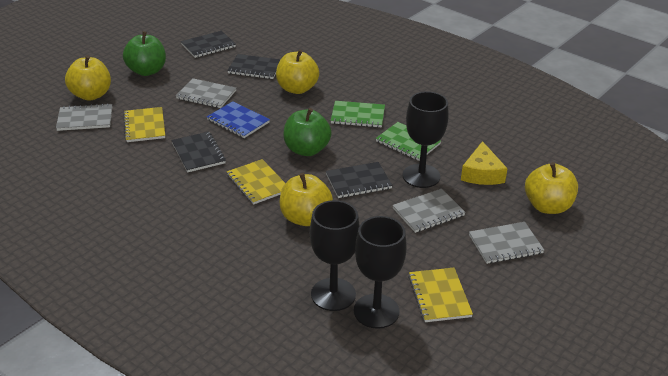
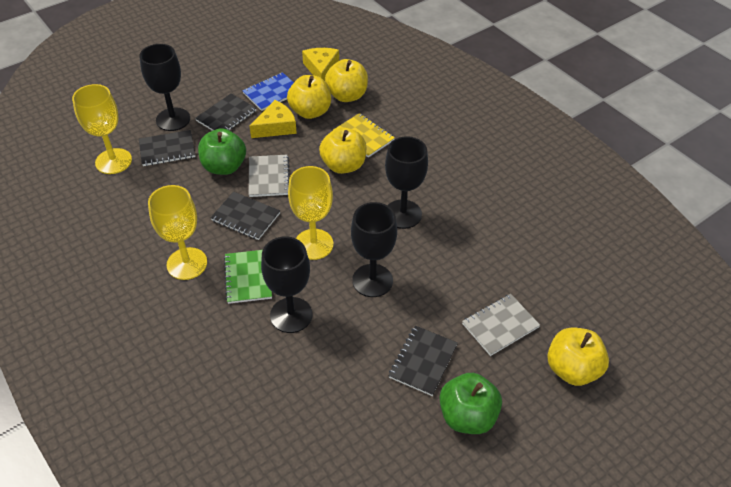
black goblet: 3 -> 4
green notebook: 2 -> 1
grey notebook: 4 -> 2
yellow cheese: 1 -> 2
yellow goblet: 0 -> 3
yellow notebook: 3 -> 1

